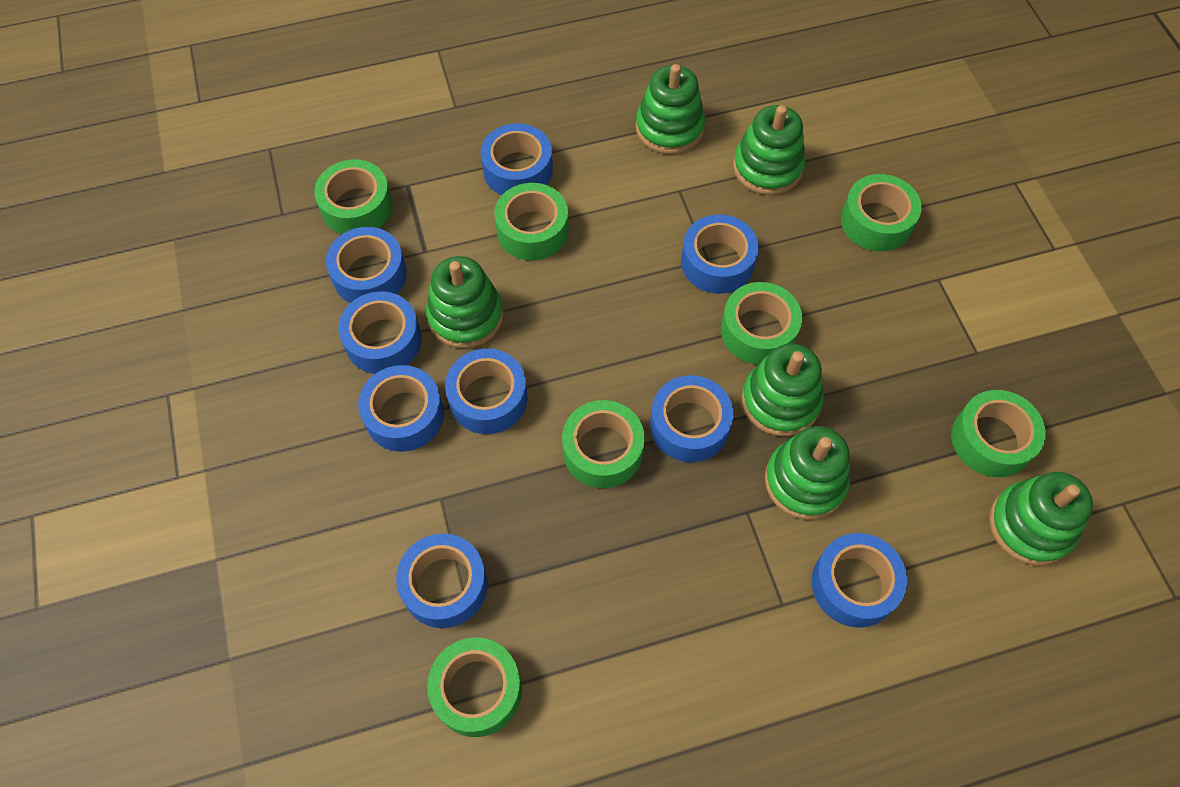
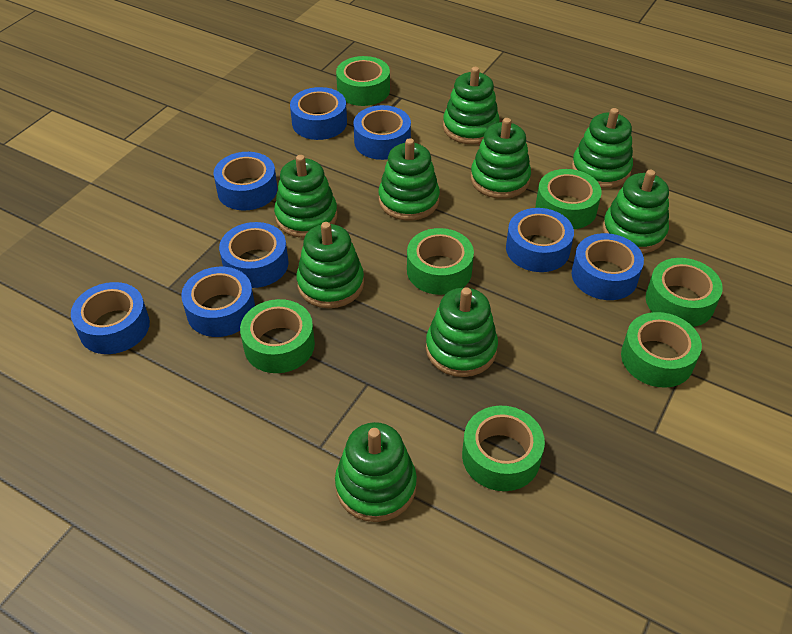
blue tape: 9 -> 8
green stacking toy: 6 -> 9

